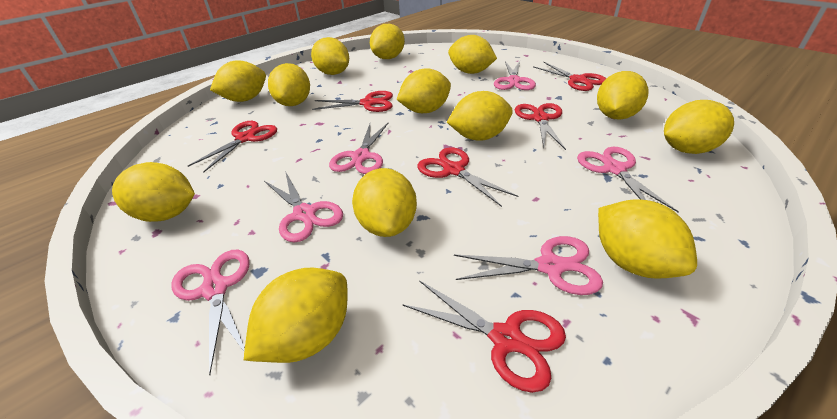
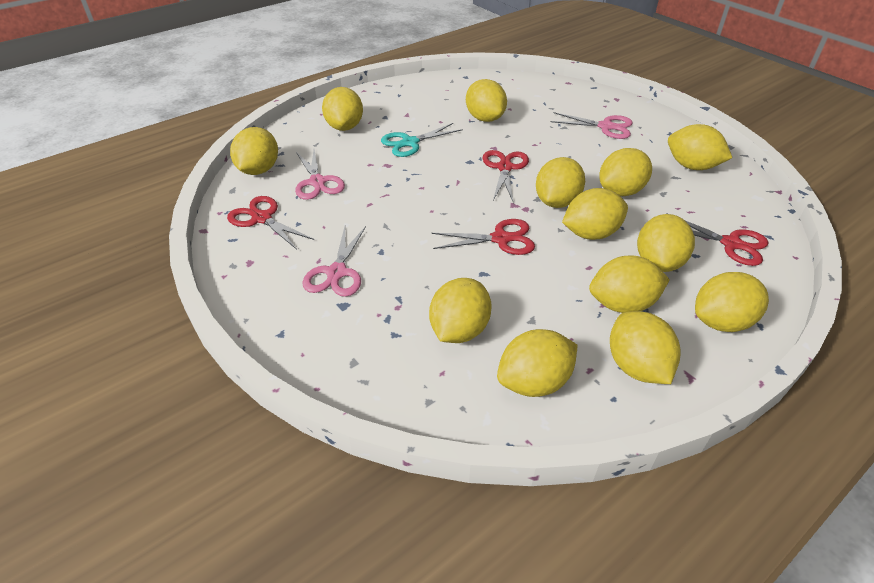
pink scissors: 6 -> 3
red scissors: 6 -> 4
turquoise scissors: 0 -> 1

